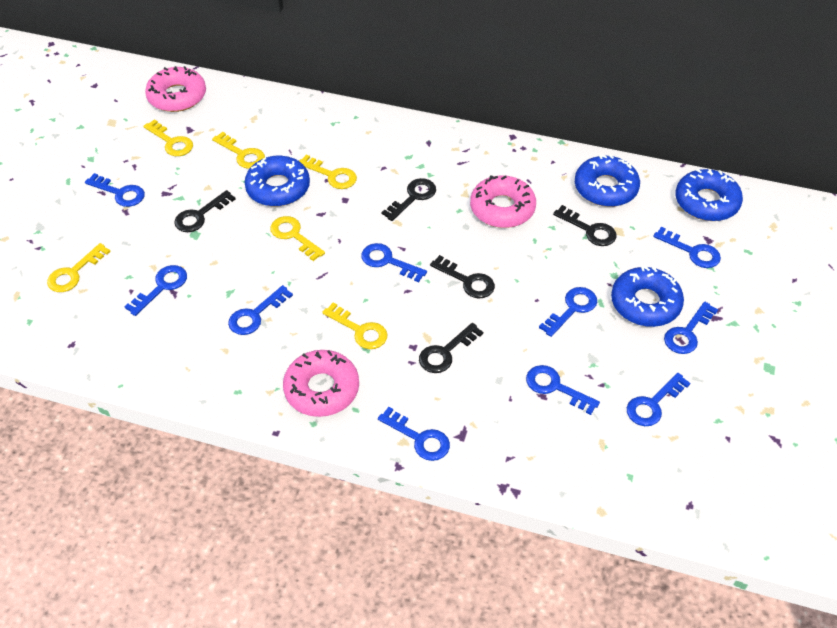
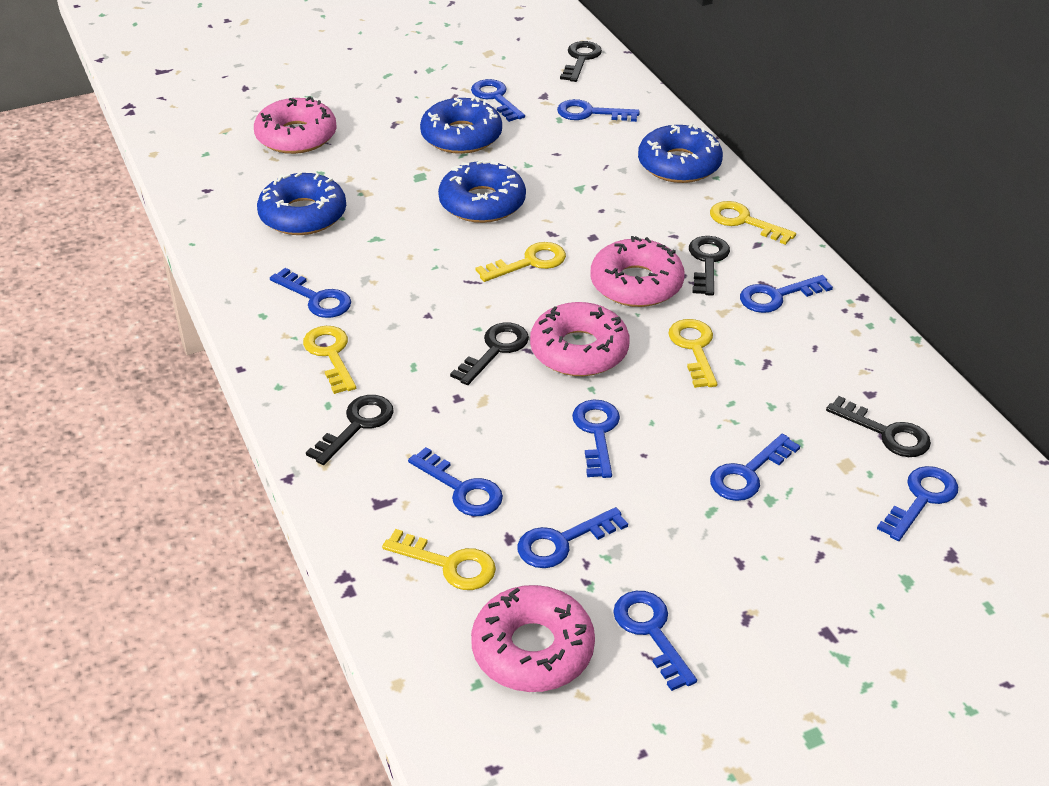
pink donut: 3 -> 4
yellow key: 6 -> 5

